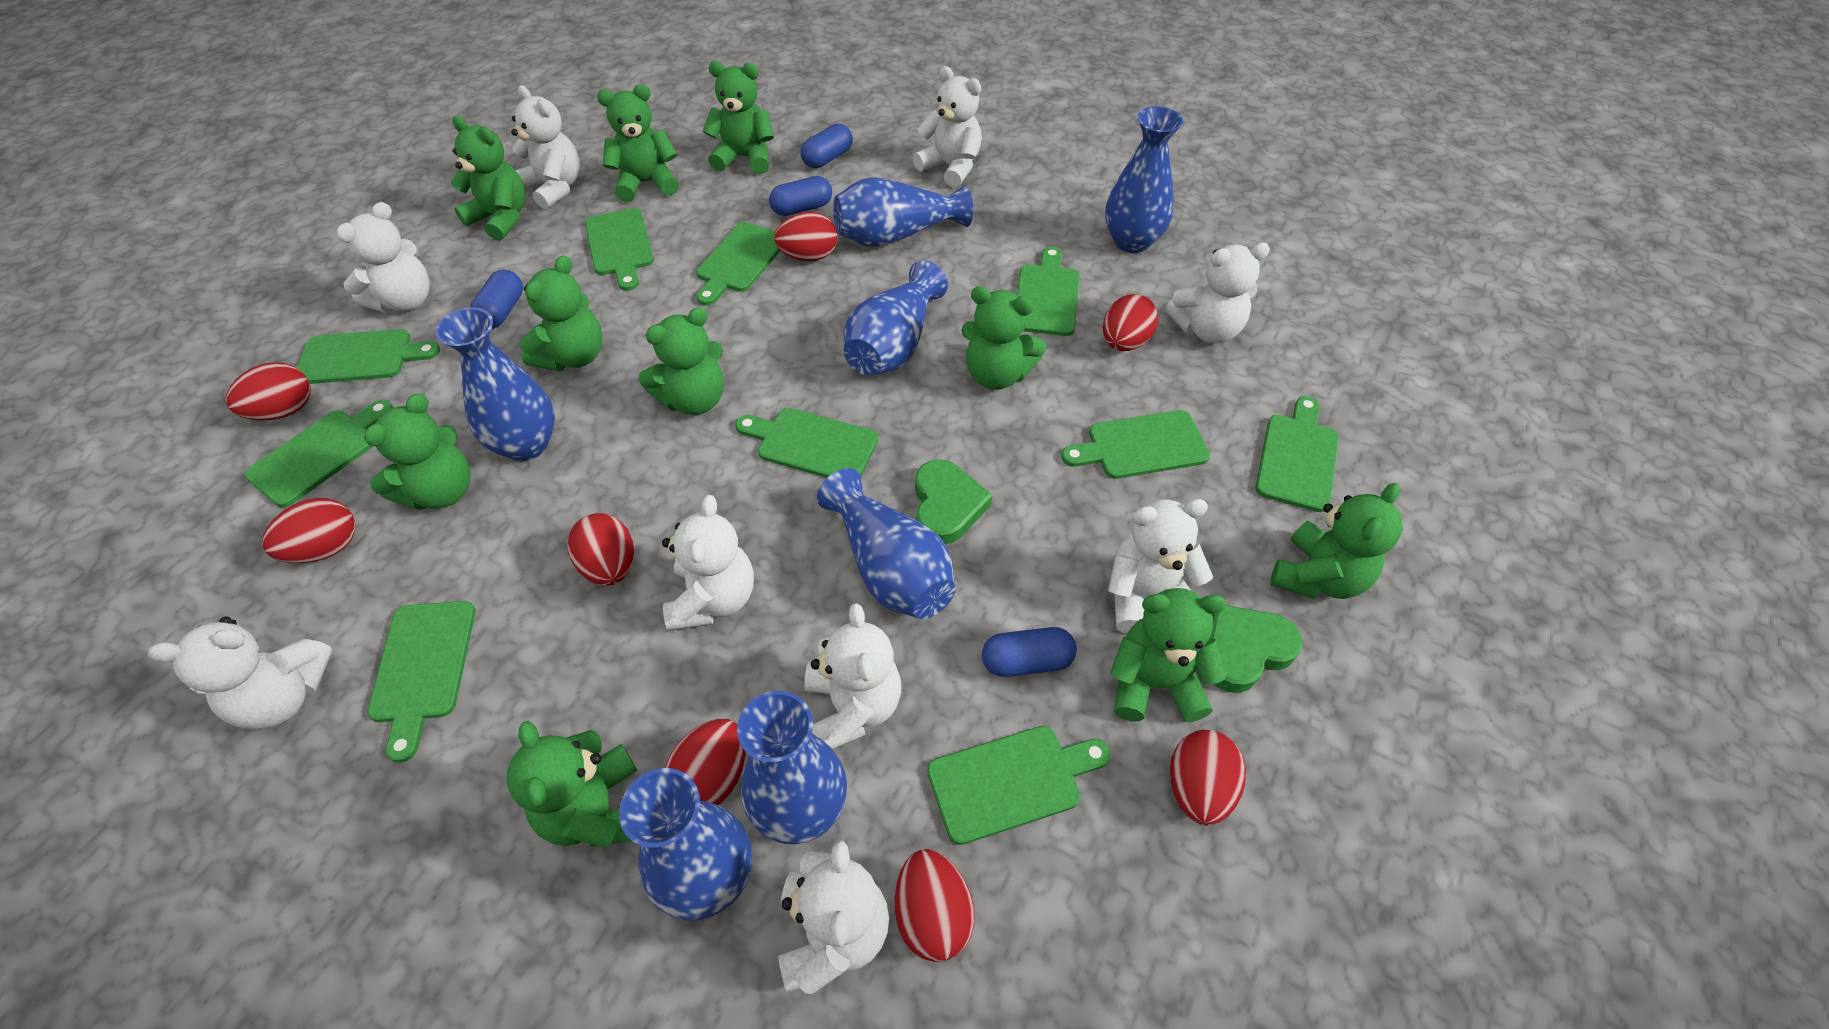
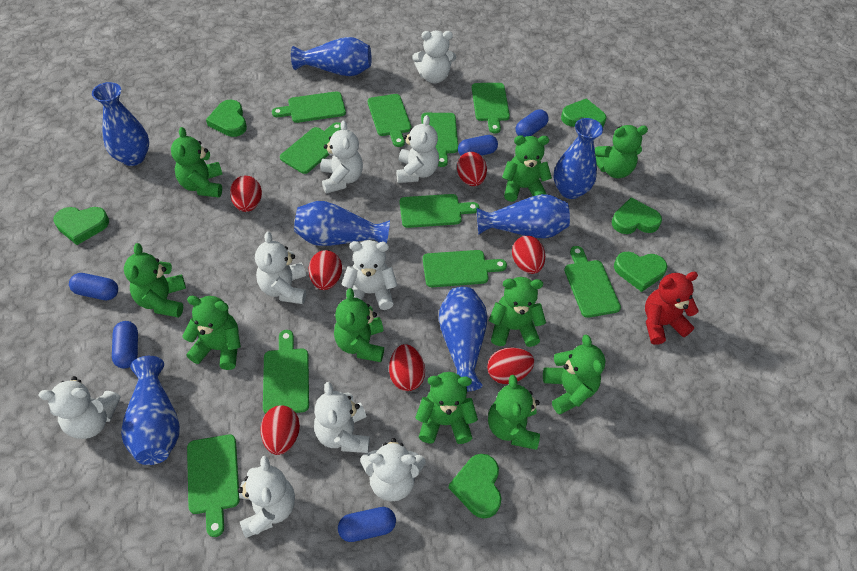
blue capsule: 4 -> 5
green heart: 2 -> 6
red egg: 8 -> 7
red teddy bear: 0 -> 1

